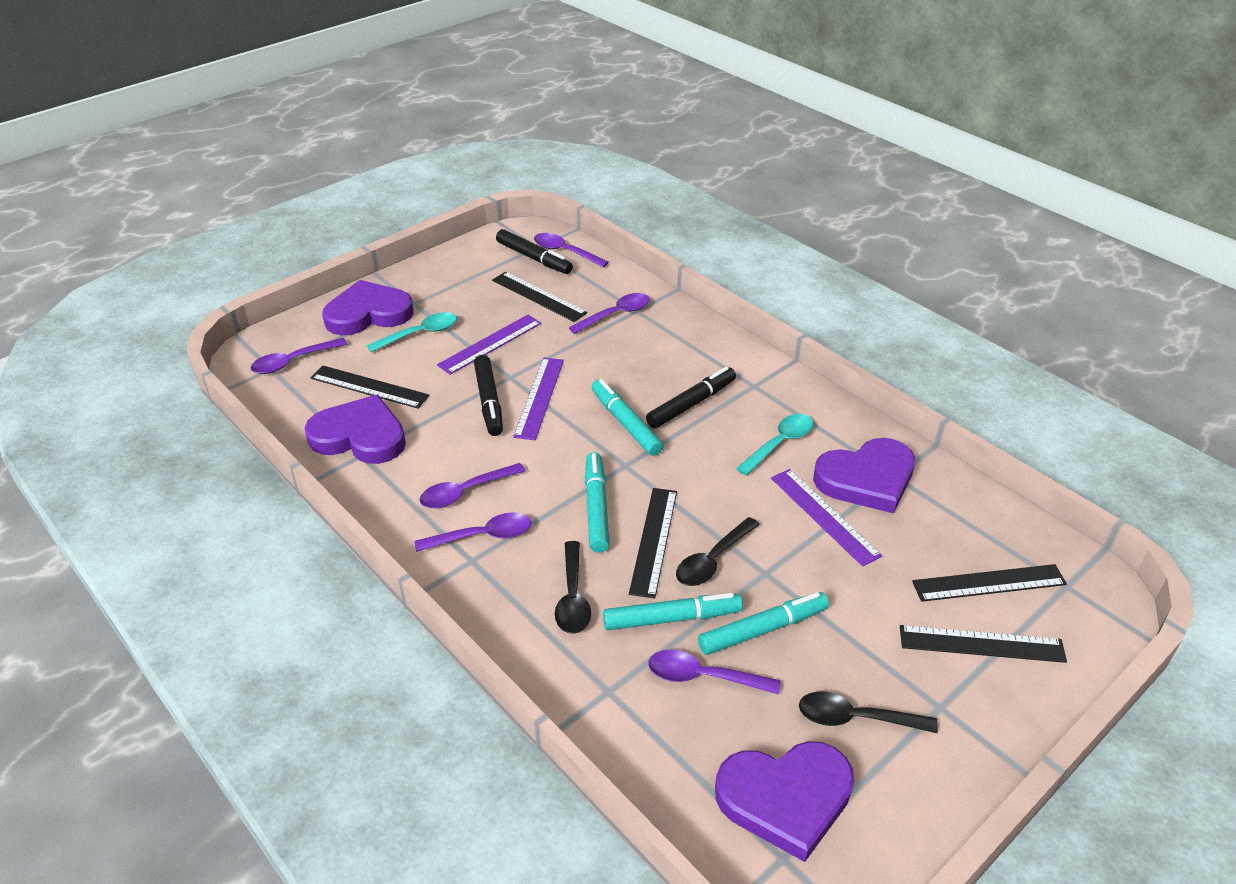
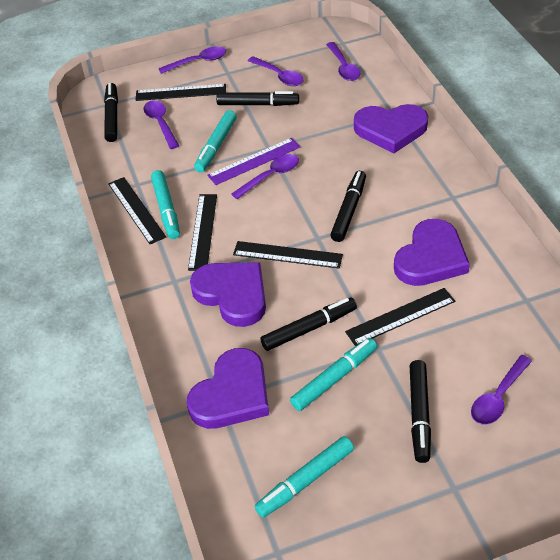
black marker: 3 -> 5
black spoon: 3 -> 0
purple ruler: 3 -> 1
turquoise spoon: 2 -> 0

